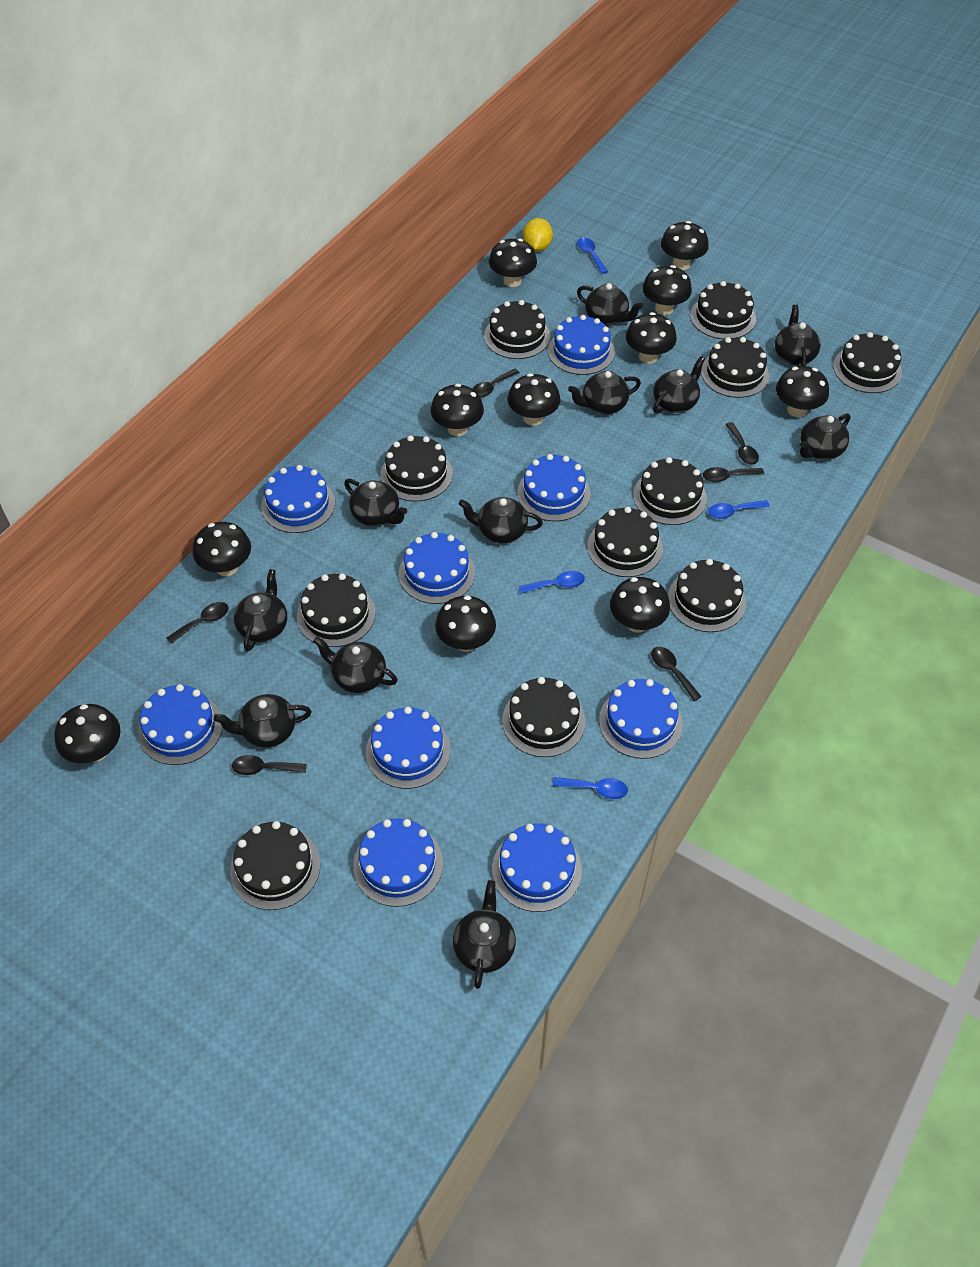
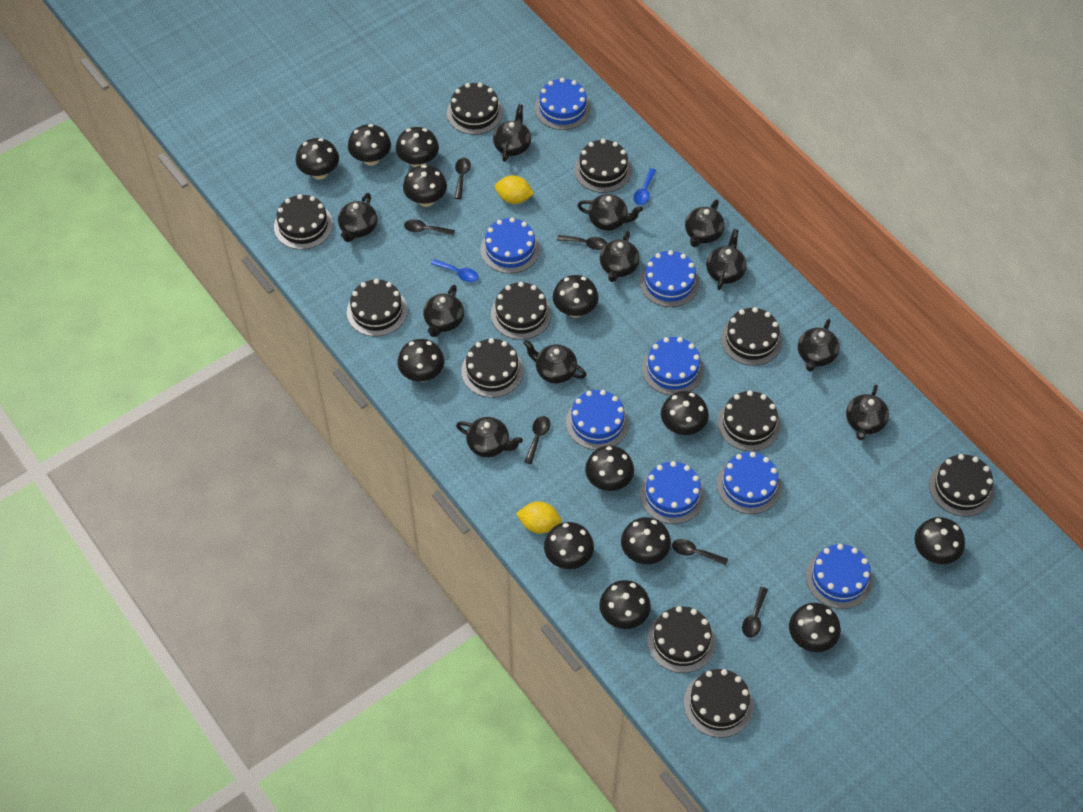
black mushroom: 11 -> 13
blue cake: 9 -> 8
blue spoon: 4 -> 2
yellow lemon: 1 -> 2

